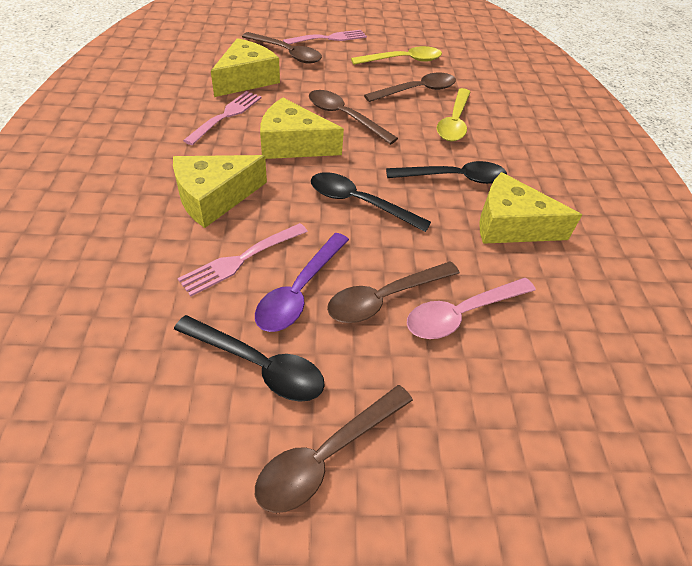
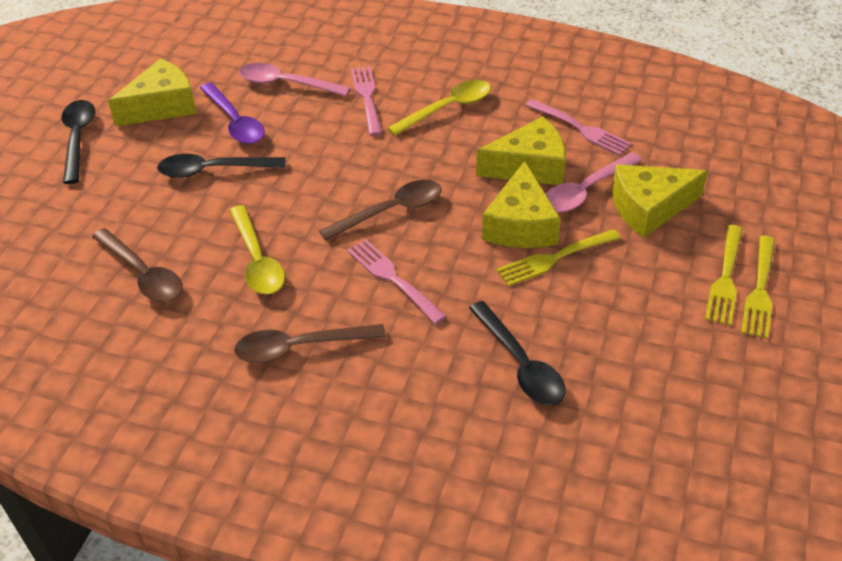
brown spoon: 5 -> 3
pink spoon: 1 -> 2
yellow fork: 0 -> 3

